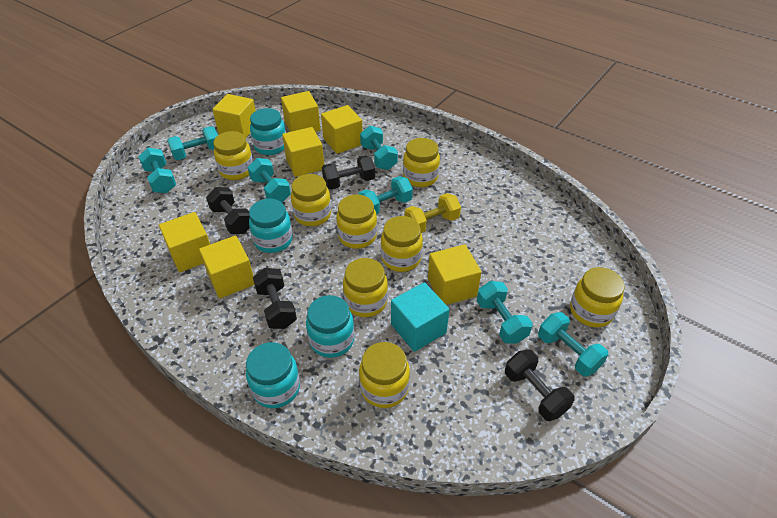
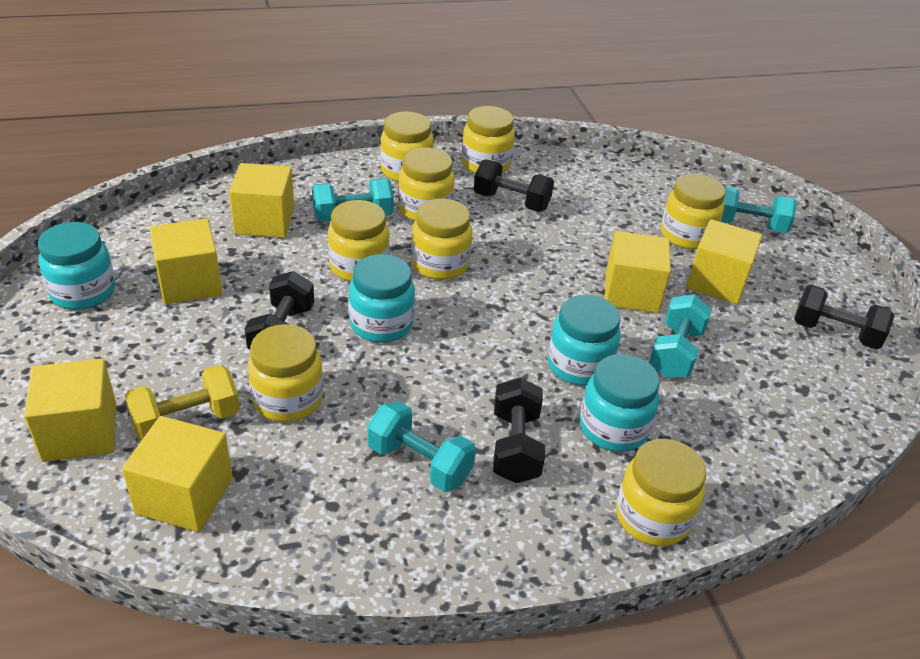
turquoise cube: 1 -> 0
turquoise dumbbell: 7 -> 4
yellow cube: 7 -> 6

